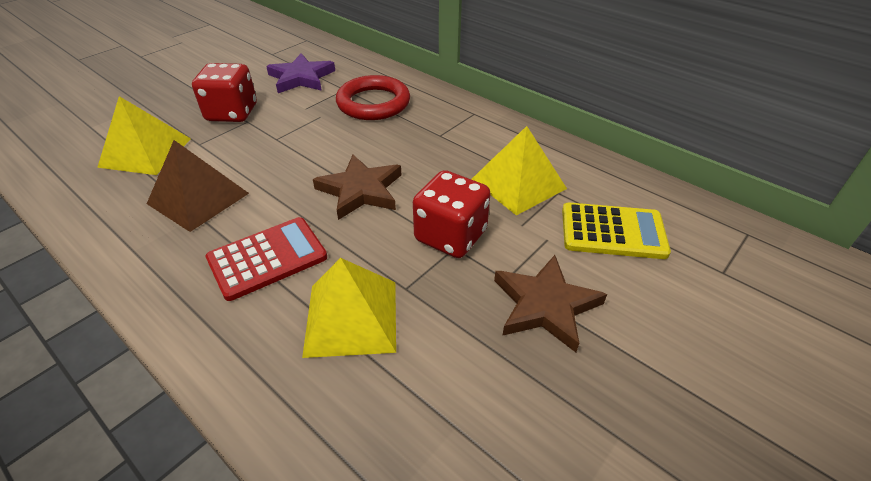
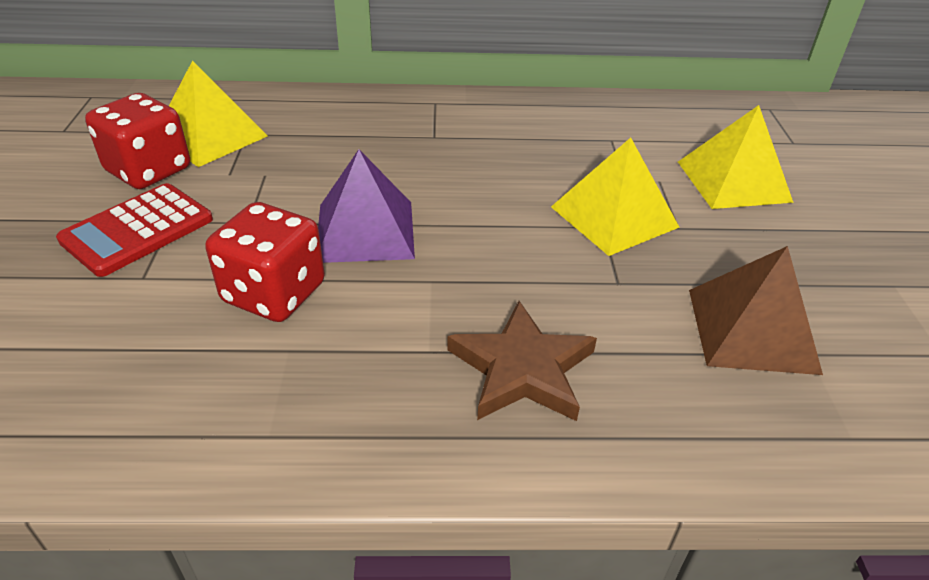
brown star: 2 -> 1
purple pyramid: 0 -> 1
purple star: 1 -> 0
red ring: 1 -> 0
yellow calculator: 1 -> 0

